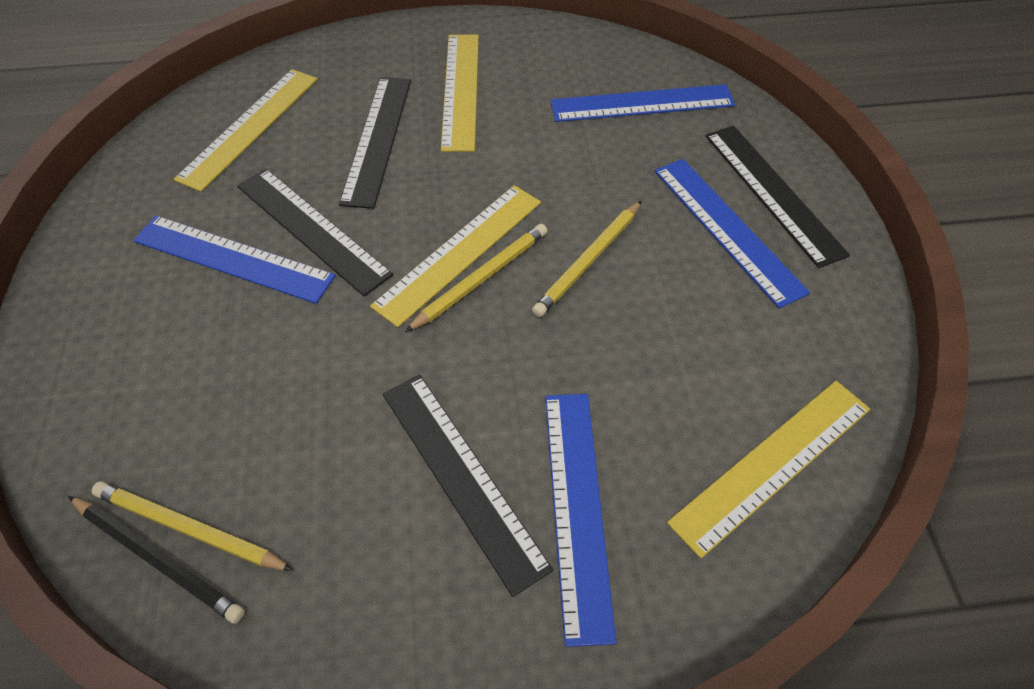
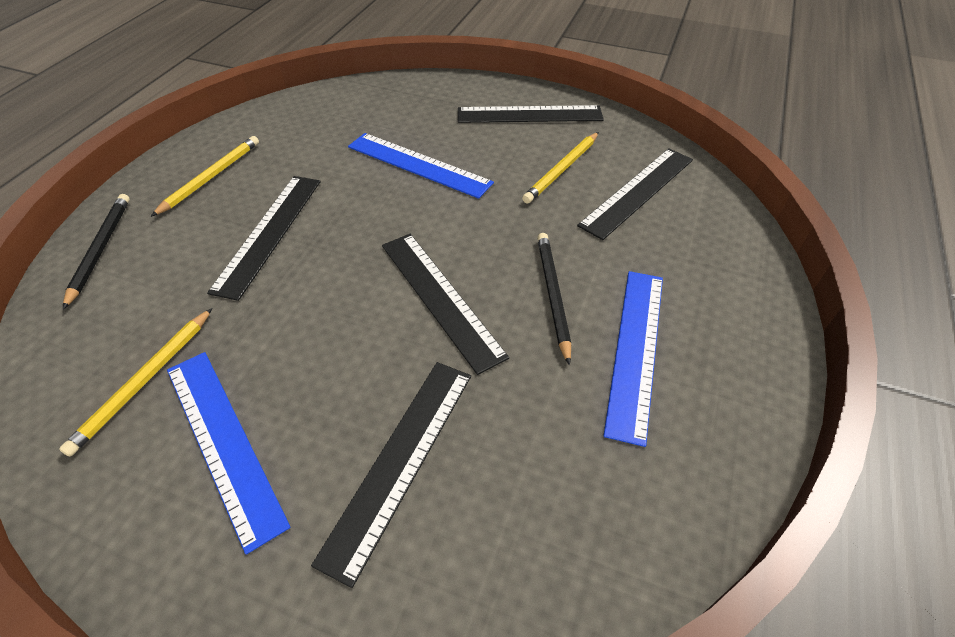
black pencil: 1 -> 2
black ruler: 4 -> 5
blue ruler: 4 -> 3
yellow ruler: 4 -> 0

